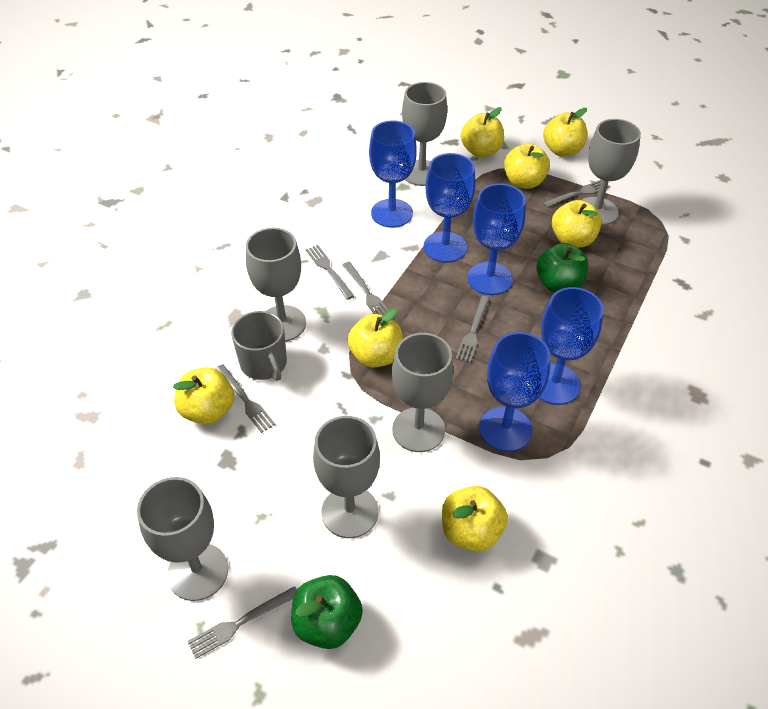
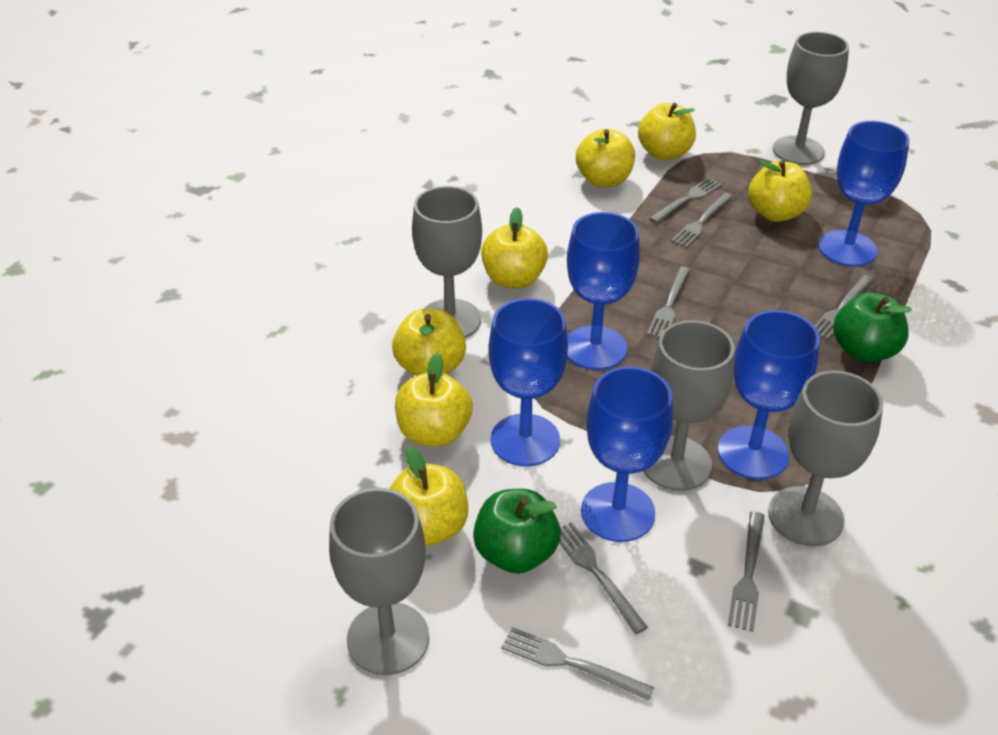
grey fork: 6 -> 7
grey goblet: 6 -> 5
grey mug: 1 -> 0

